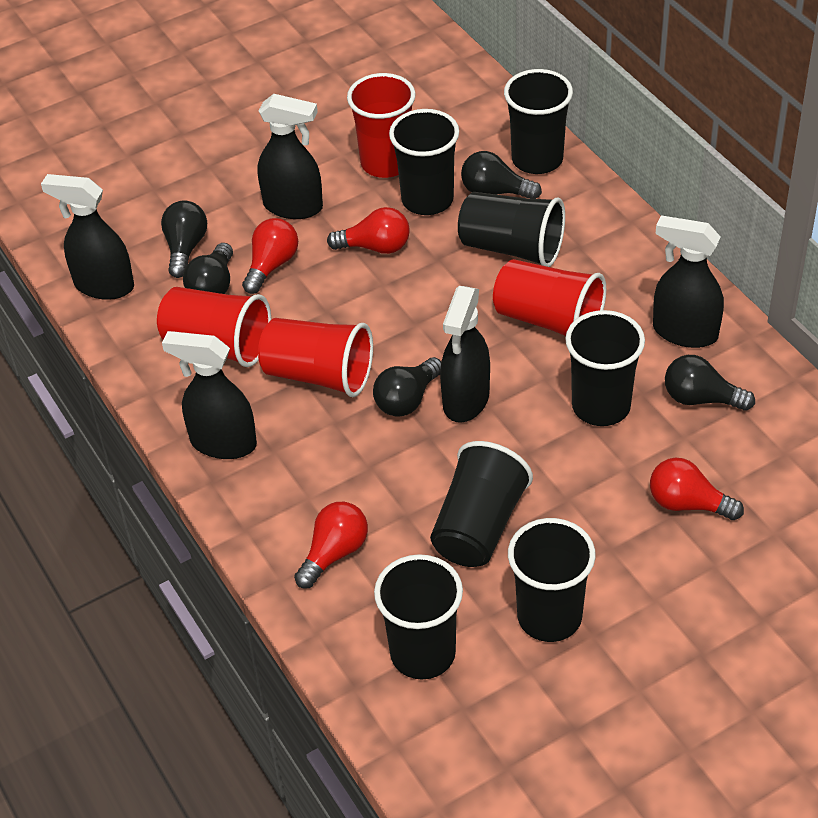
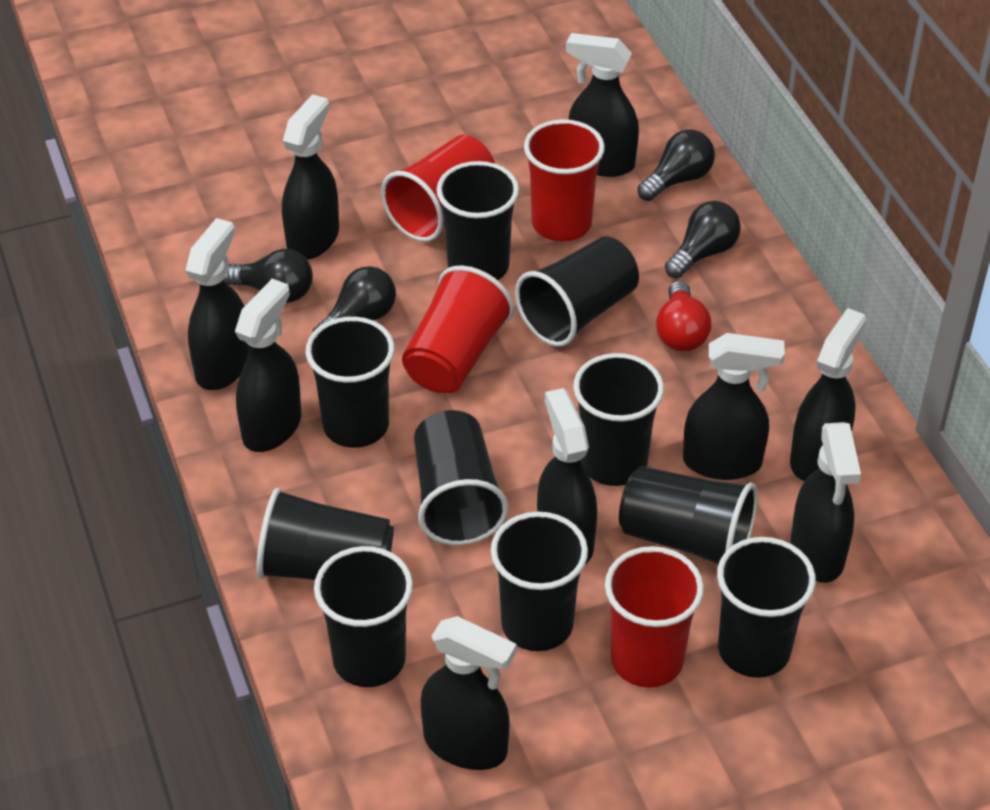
black cup: 7 -> 10
black light bulb: 5 -> 4
black spray bottle: 5 -> 9
red light bulb: 4 -> 1

